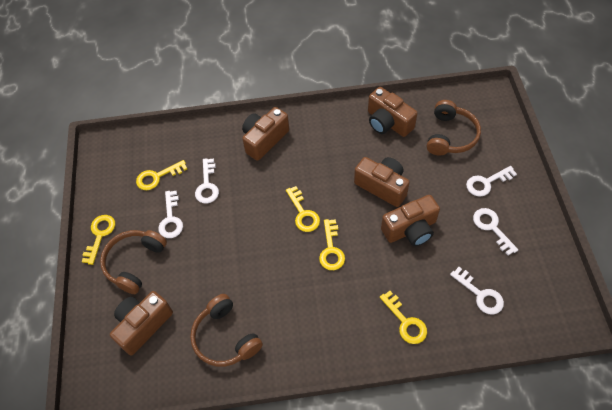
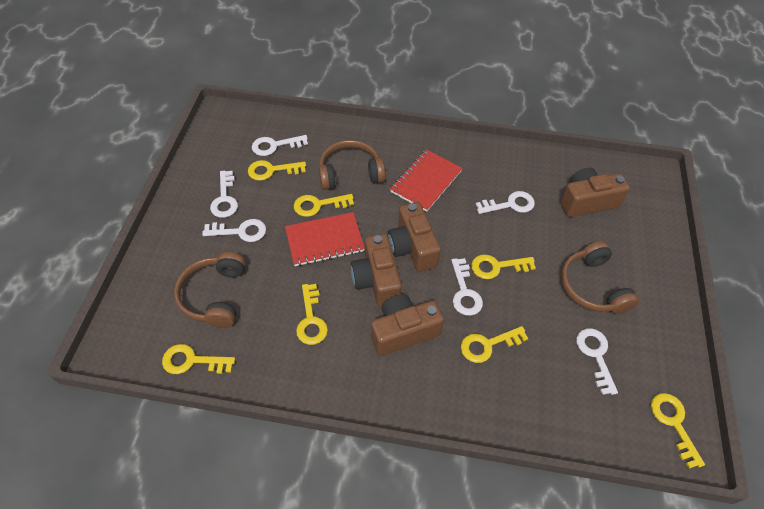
brown camera: 5 -> 4
red notebook: 0 -> 2
white key: 5 -> 6
yellow key: 5 -> 7

